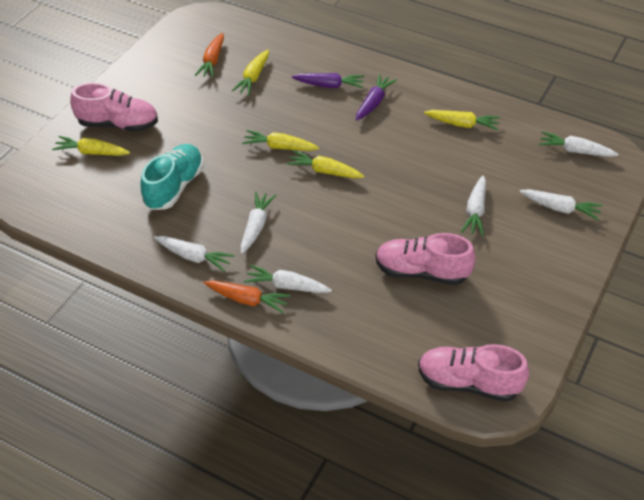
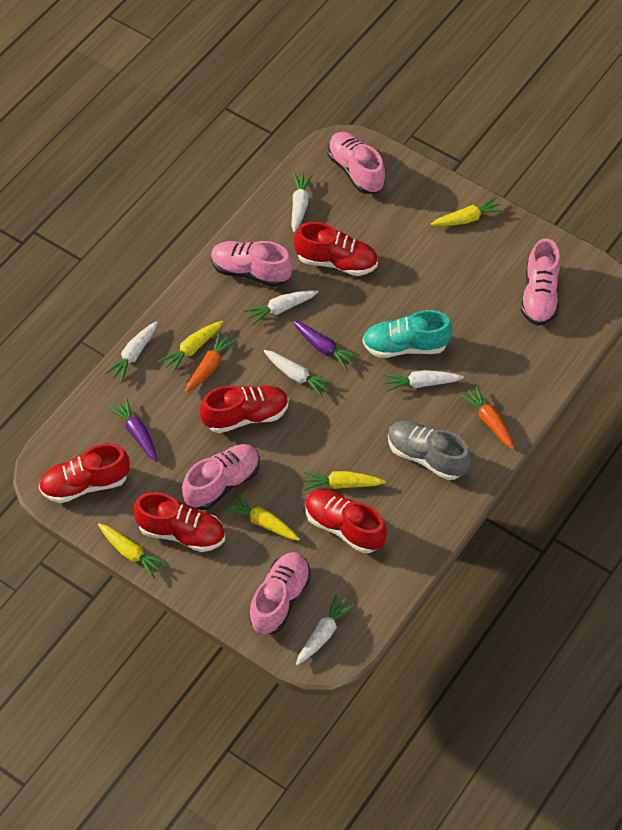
grey shoe: 0 -> 1
pink shoe: 3 -> 5
red shoe: 0 -> 5

